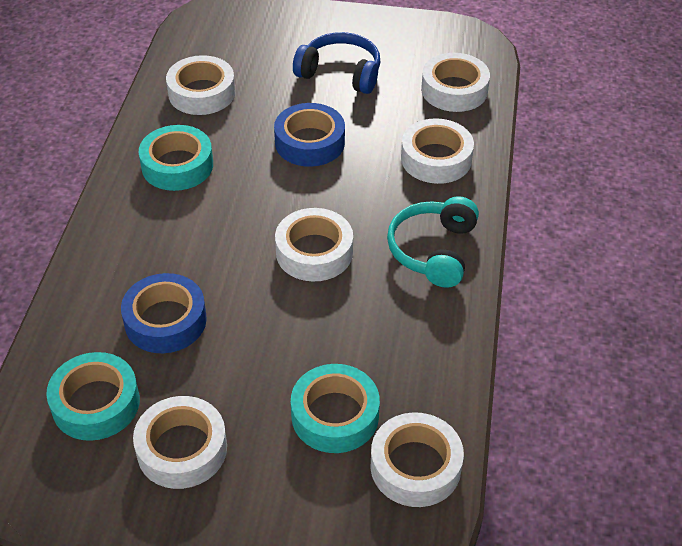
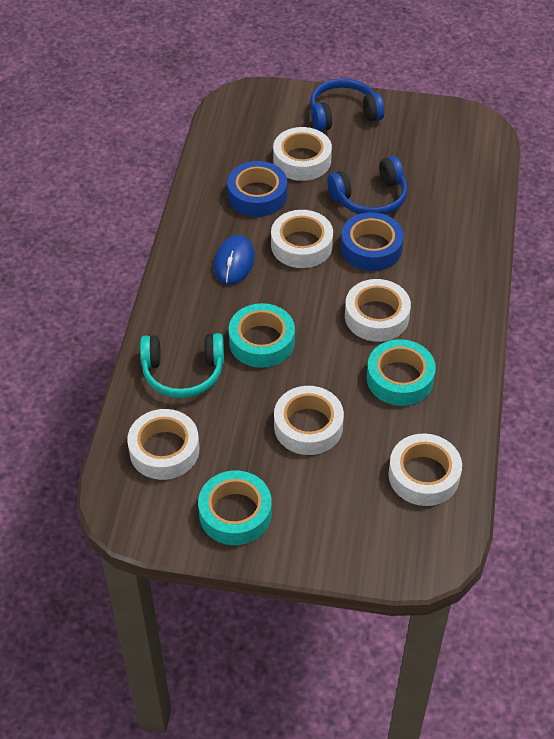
blue headphones: 1 -> 2
blue mouse: 0 -> 1

